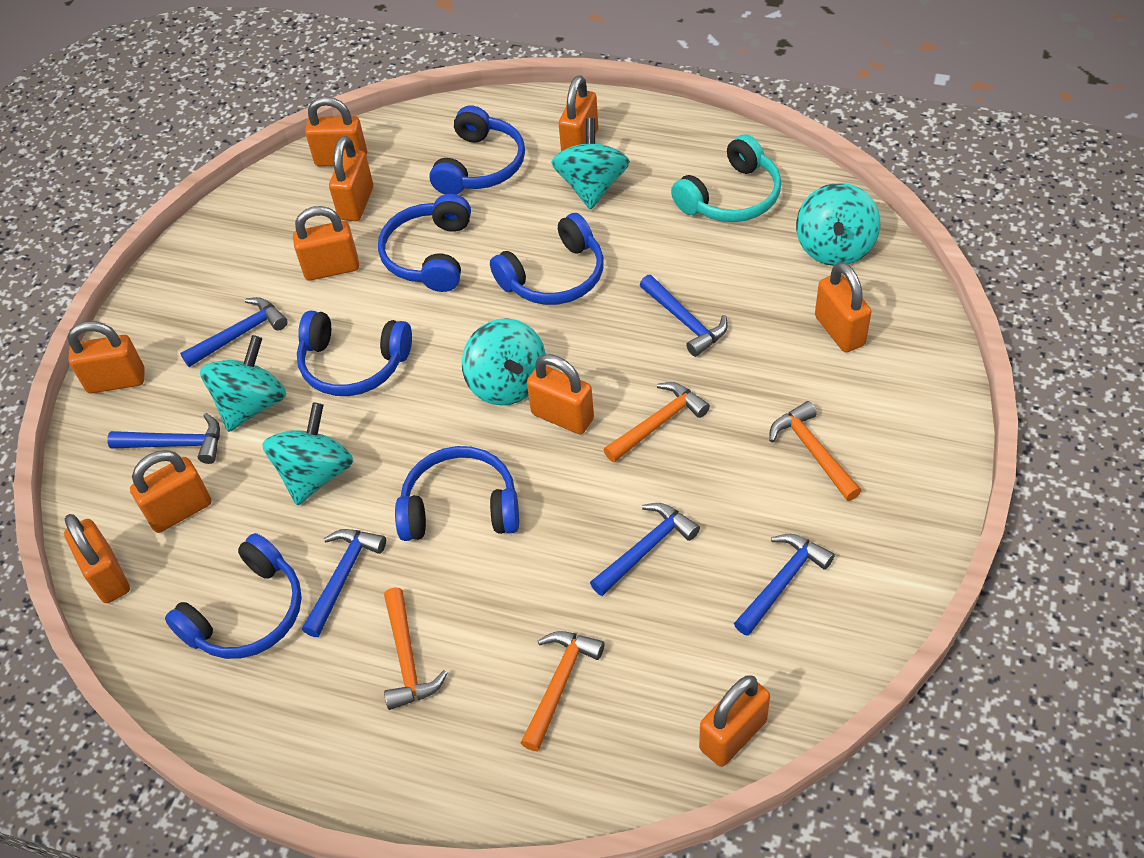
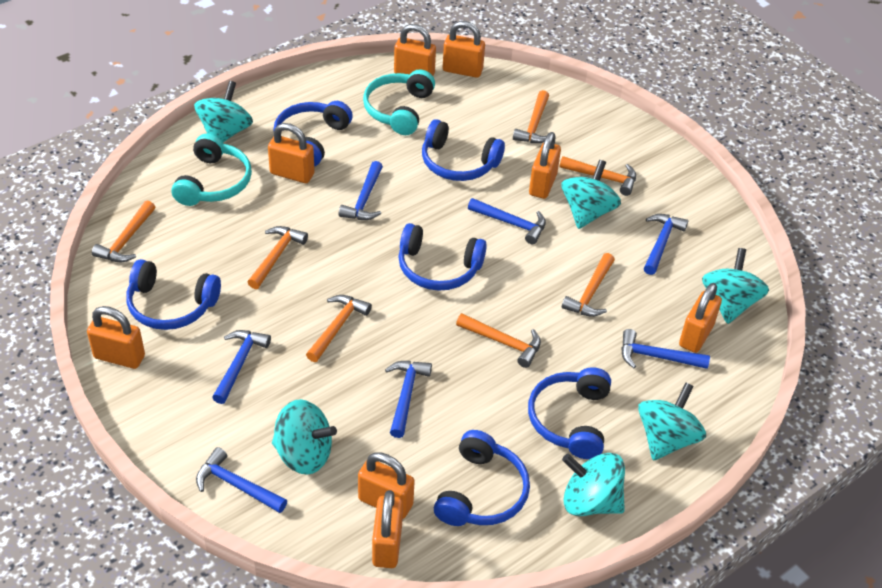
blue hammer: 6 -> 7
orange hammer: 4 -> 7
orange padlock: 10 -> 8
turquoise headphones: 1 -> 2
turquoise spinning top: 5 -> 6

